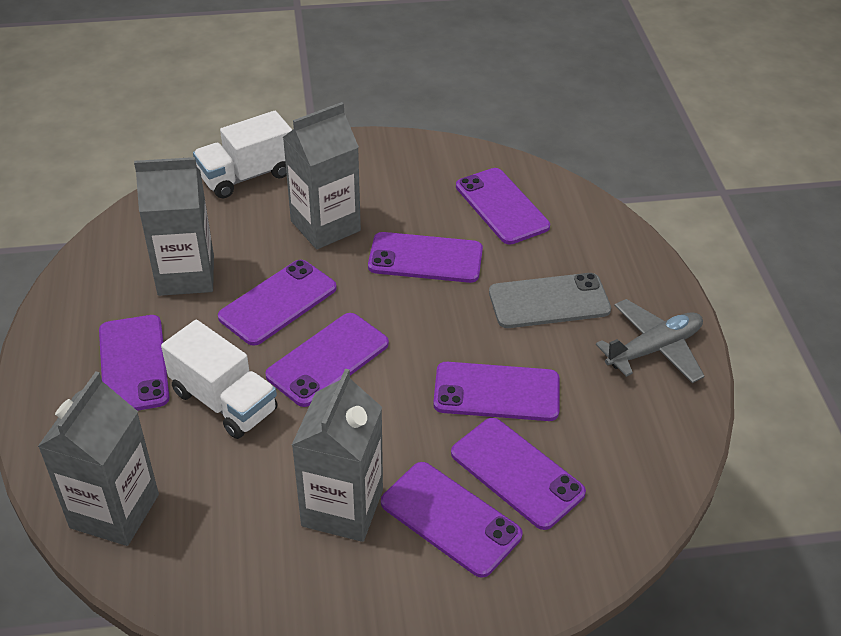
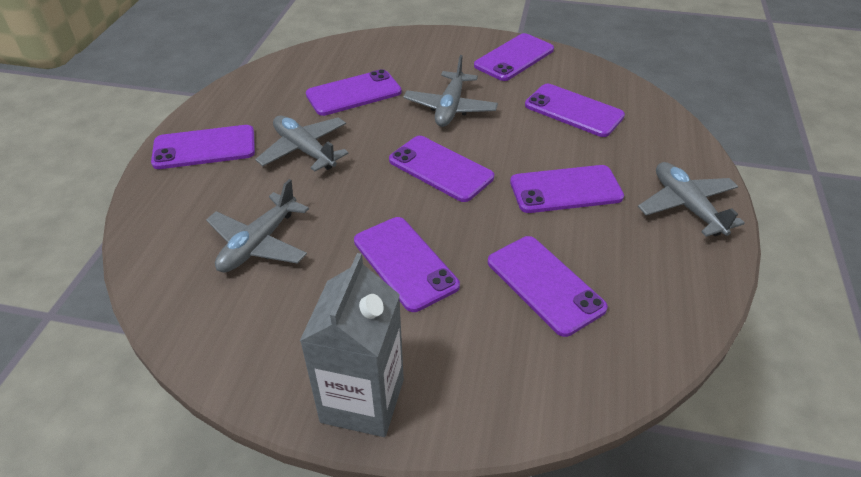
grey carton: 4 -> 1
grey phone: 1 -> 0
grey plane: 1 -> 4
white truck: 2 -> 0

